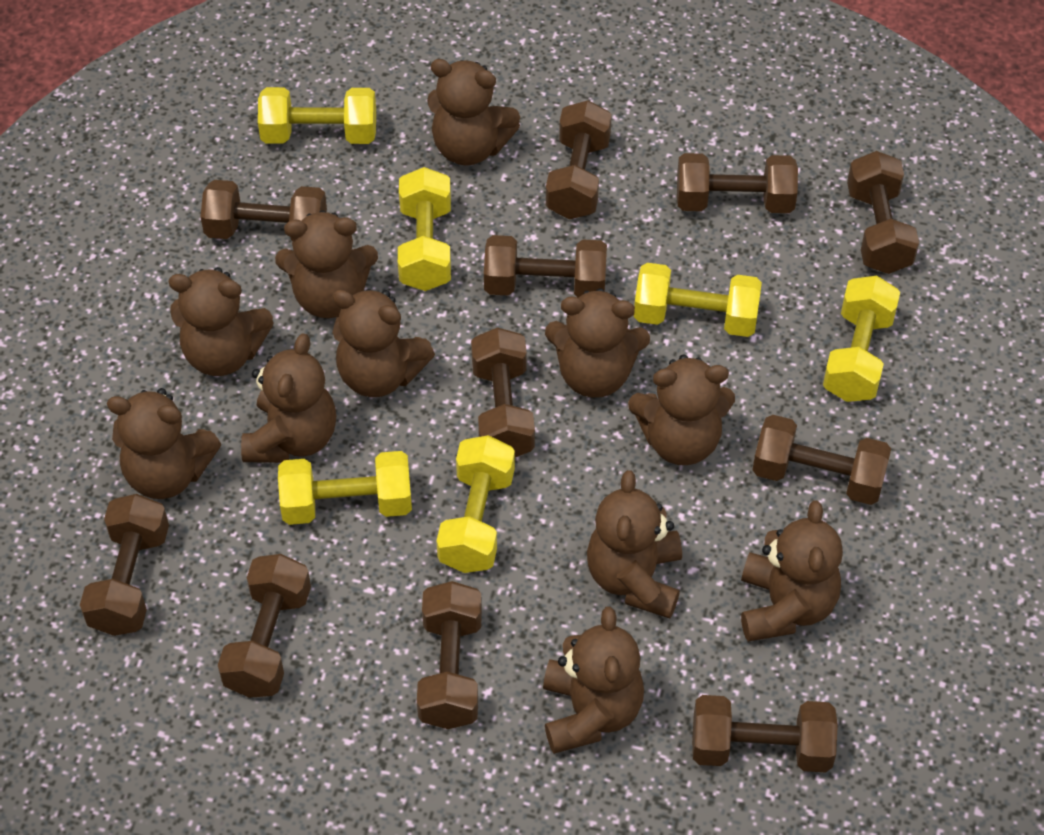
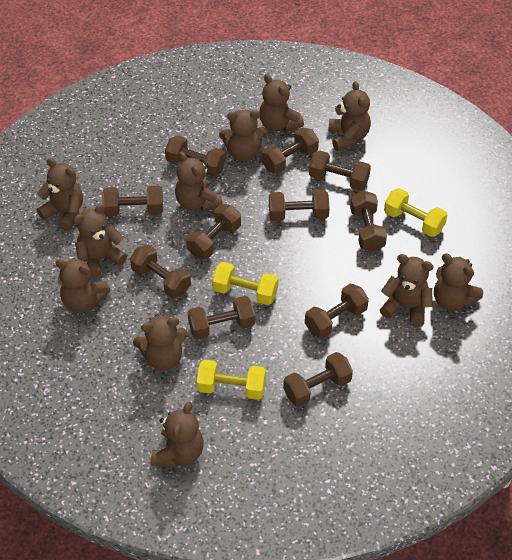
yellow dumbbell: 6 -> 3

